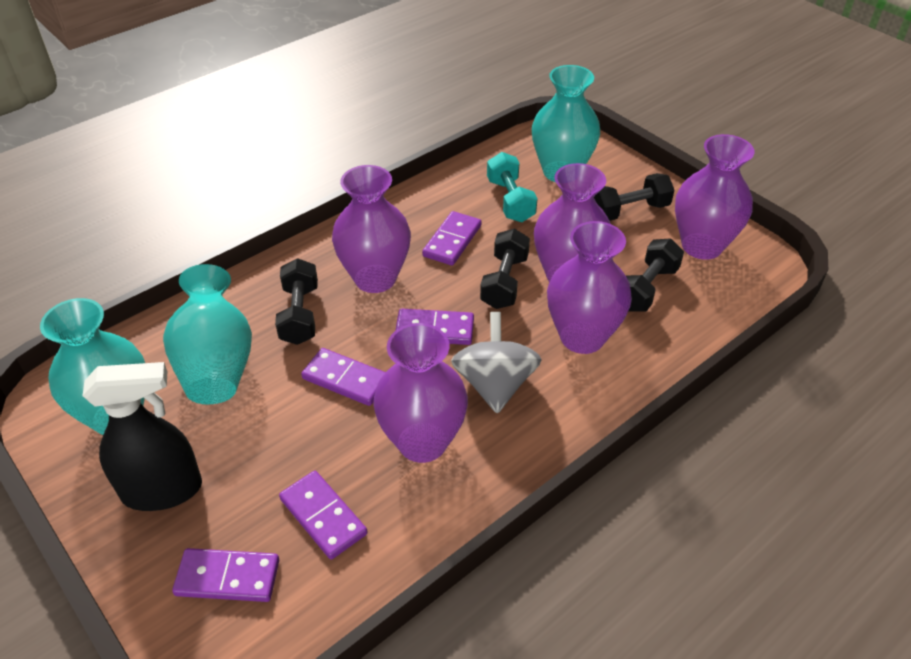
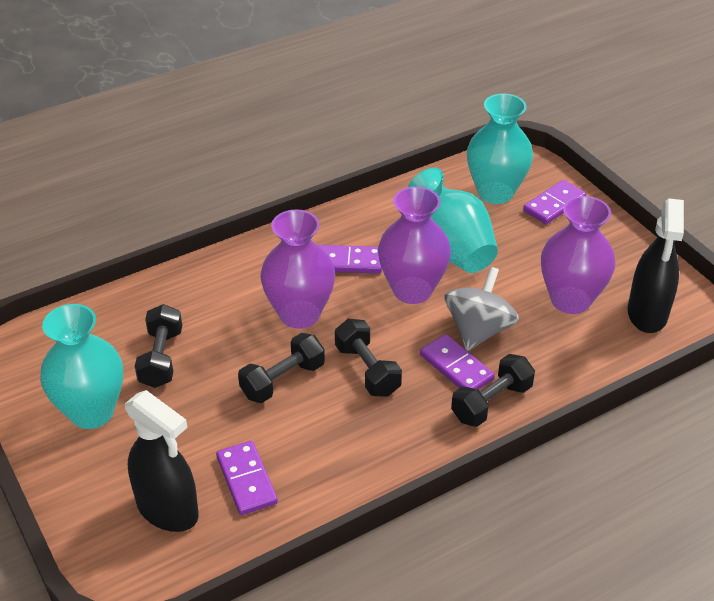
black spray bottle: 1 -> 2
purple domino: 5 -> 4
purple vase: 5 -> 3
turquoise dumbbell: 1 -> 0

